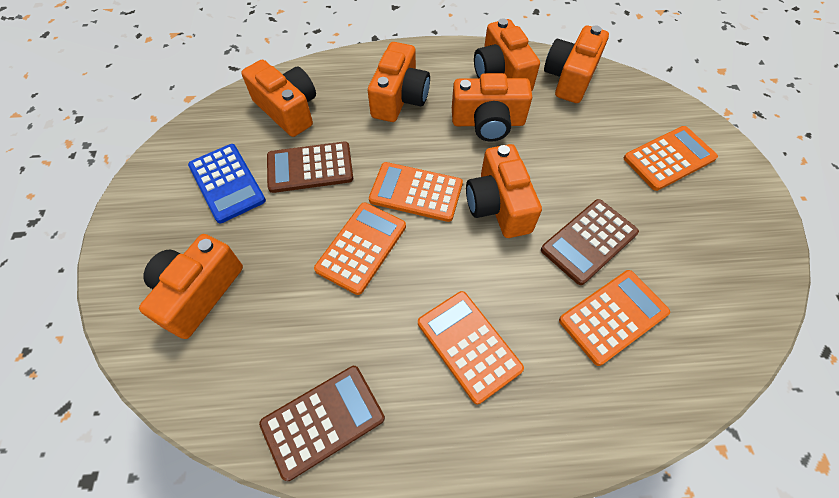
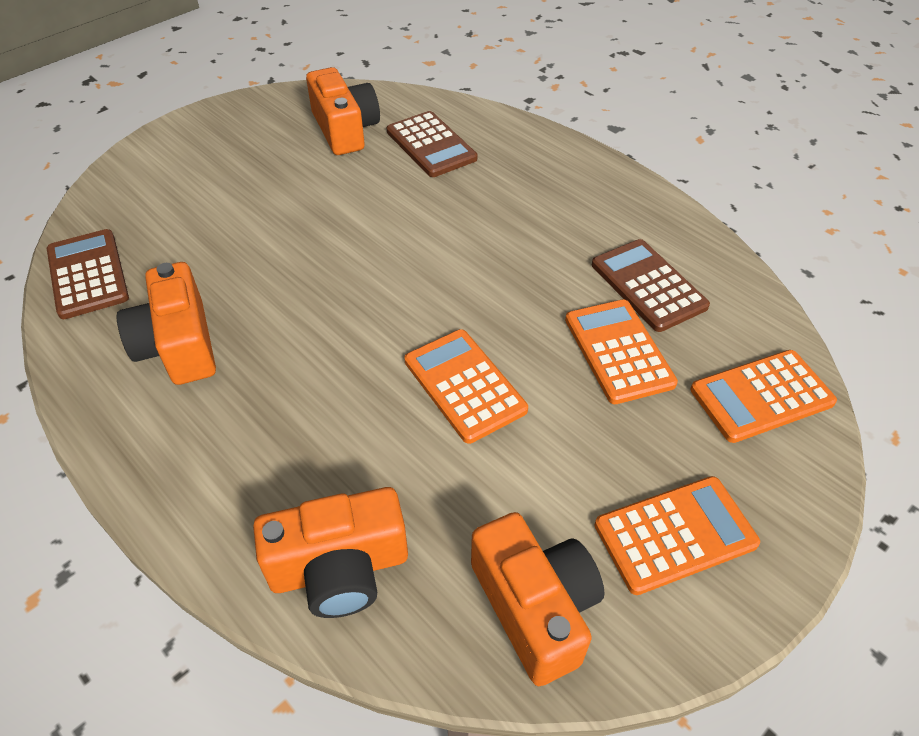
blue calculator: 1 -> 0
orange calculator: 5 -> 4
orange camera: 7 -> 4

